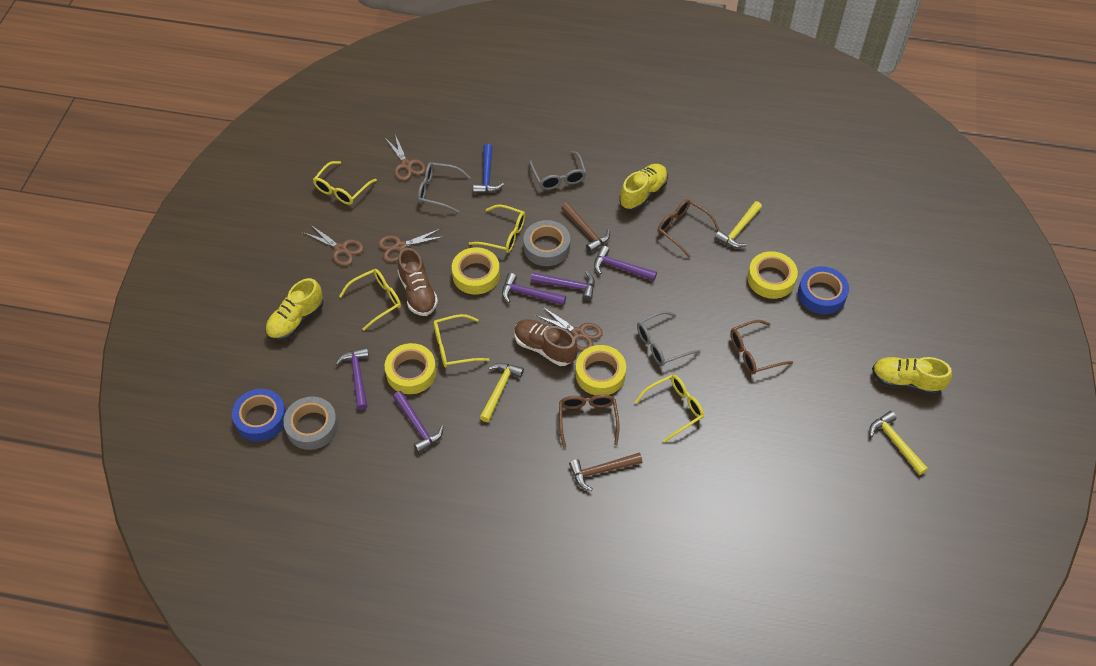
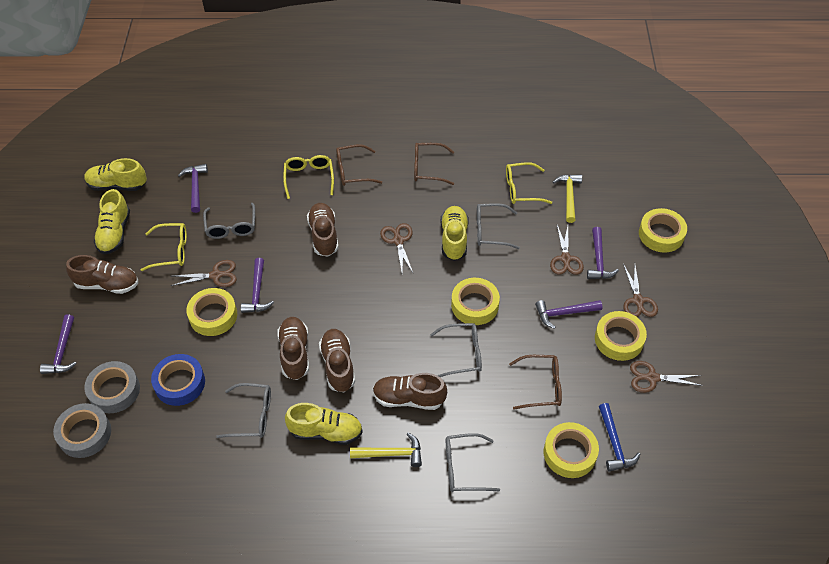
blue tape: 2 -> 1
brown hammer: 2 -> 0
brown scissors: 4 -> 5
brown shoe: 2 -> 5
grey glasses: 3 -> 5
yellow glasses: 5 -> 3
yellow hammer: 3 -> 2
yellow shoe: 3 -> 4
yellow tape: 4 -> 5

